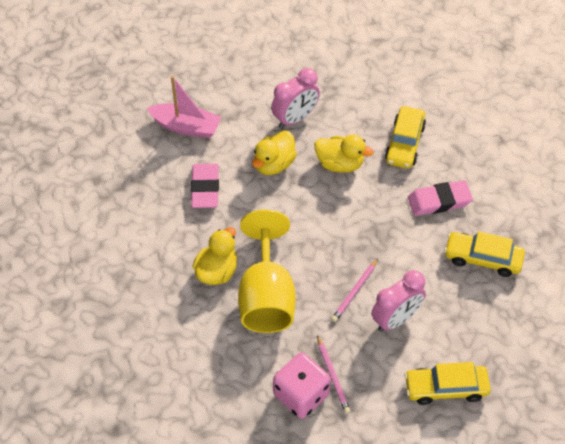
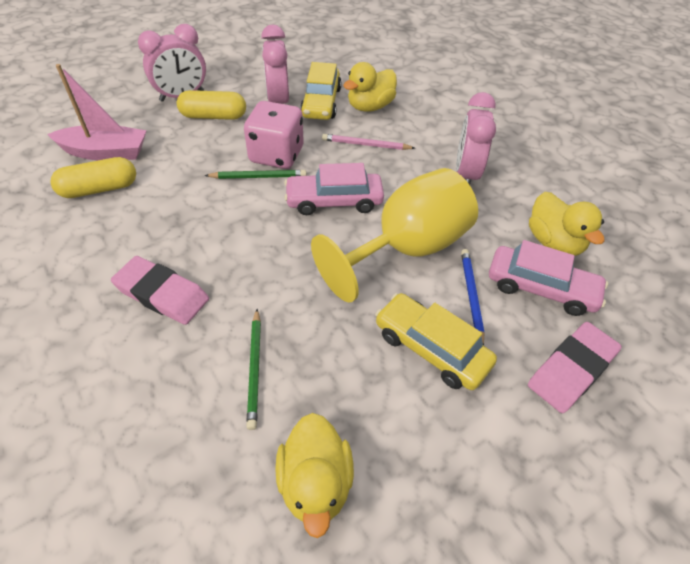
blue pencil: 0 -> 1
green pencil: 0 -> 2
pink car: 0 -> 2
pink clock: 2 -> 3
pink pencil: 2 -> 1
yellow capsule: 0 -> 2
yellow car: 3 -> 2

